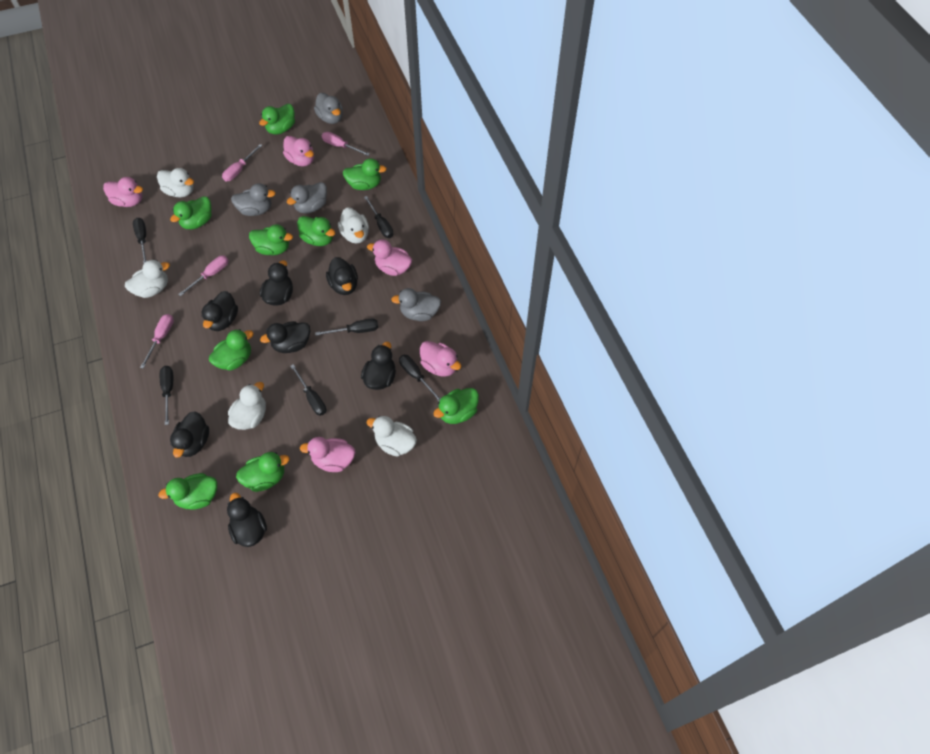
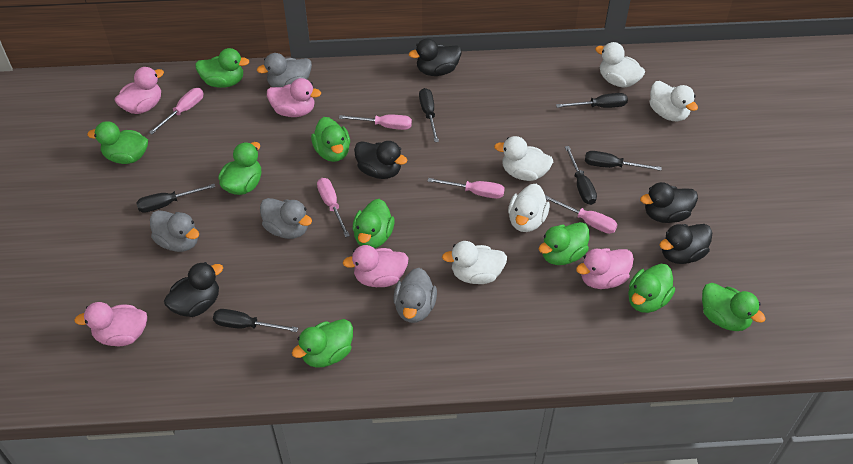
black duck: 7 -> 5
pink screwdriver: 4 -> 5

